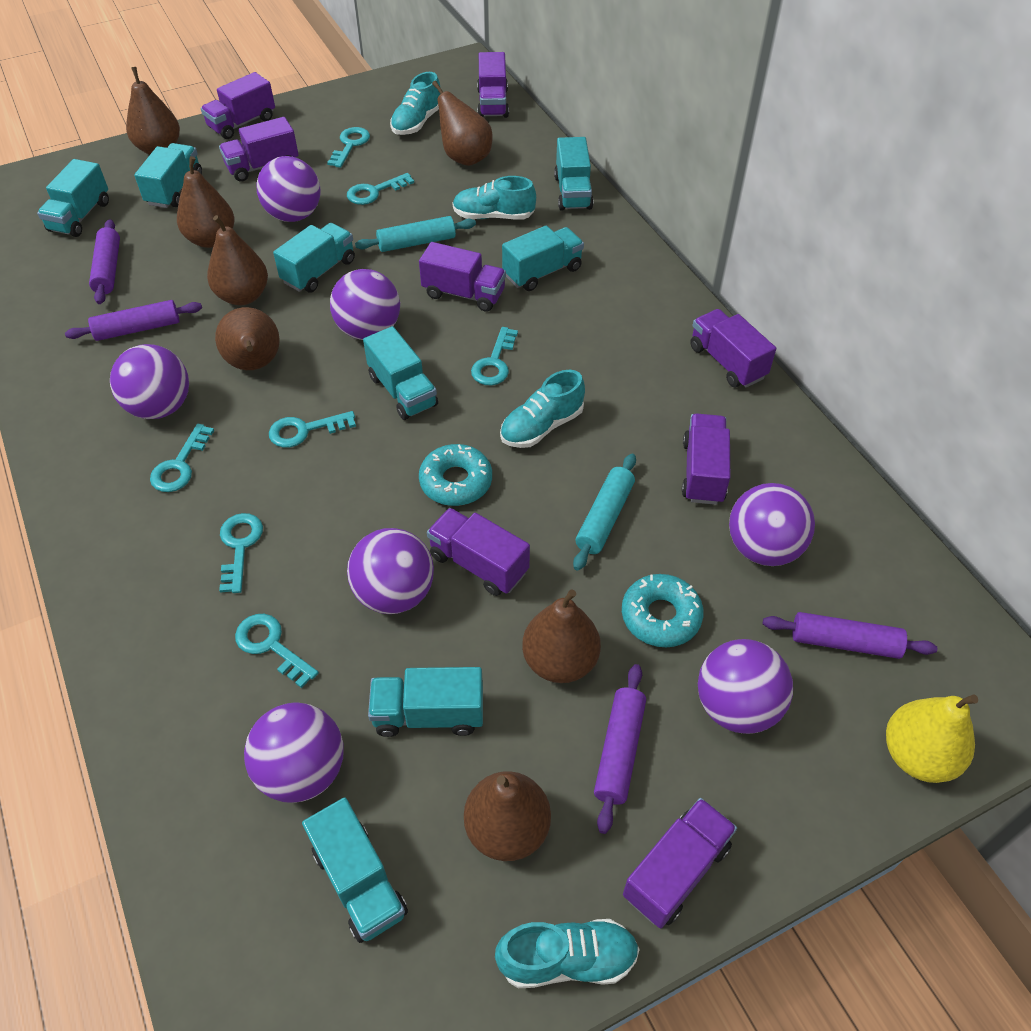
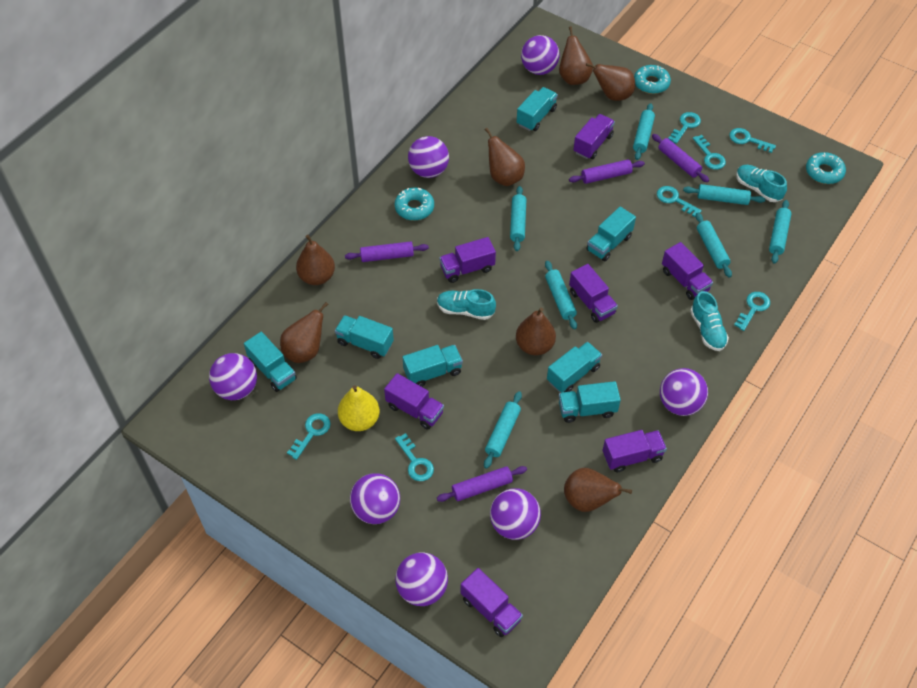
purple truck: 8 -> 7
turquoise donut: 2 -> 3
turquoise rolling pin: 2 -> 7
turquoise shoe: 4 -> 3
turquoise truck: 8 -> 7

